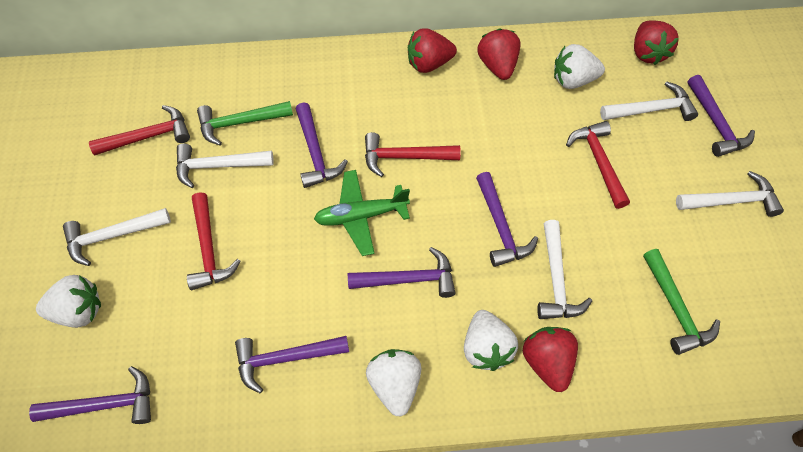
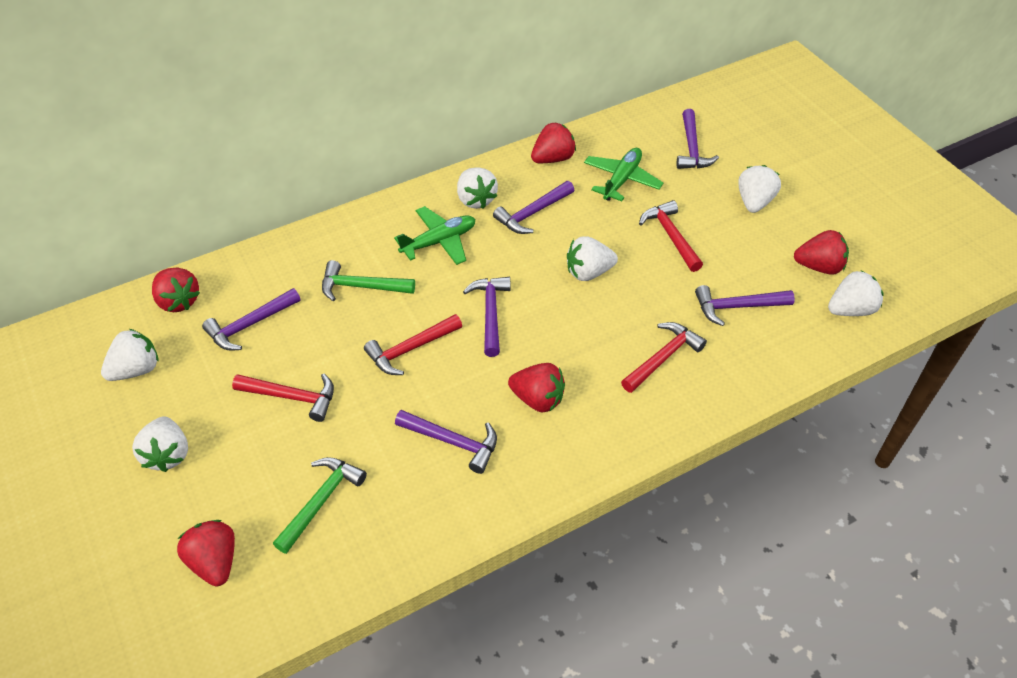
green plane: 1 -> 2
red strawberry: 4 -> 5
white hammer: 5 -> 0
white strawberry: 4 -> 6

